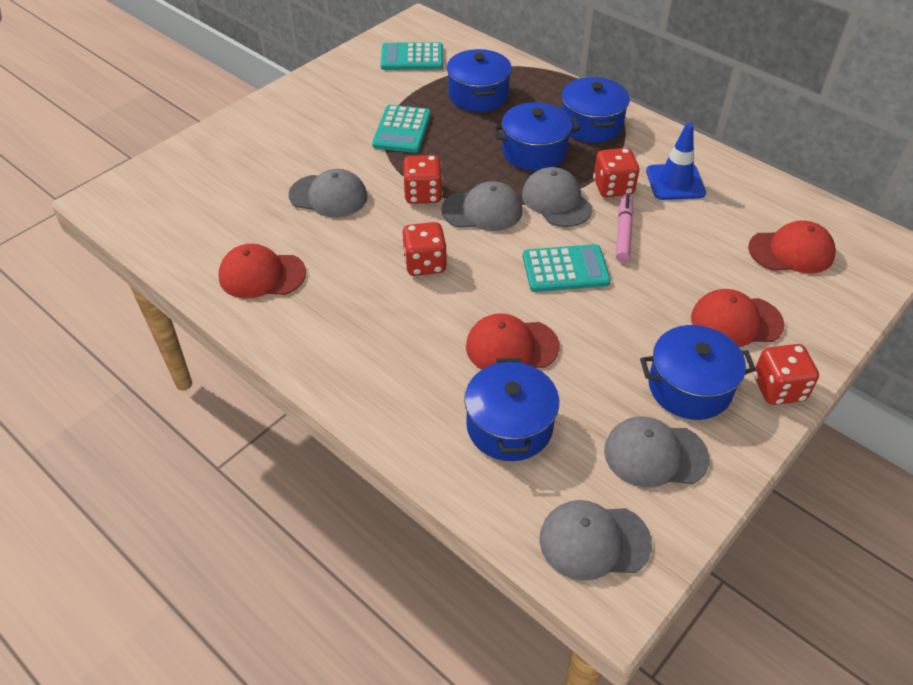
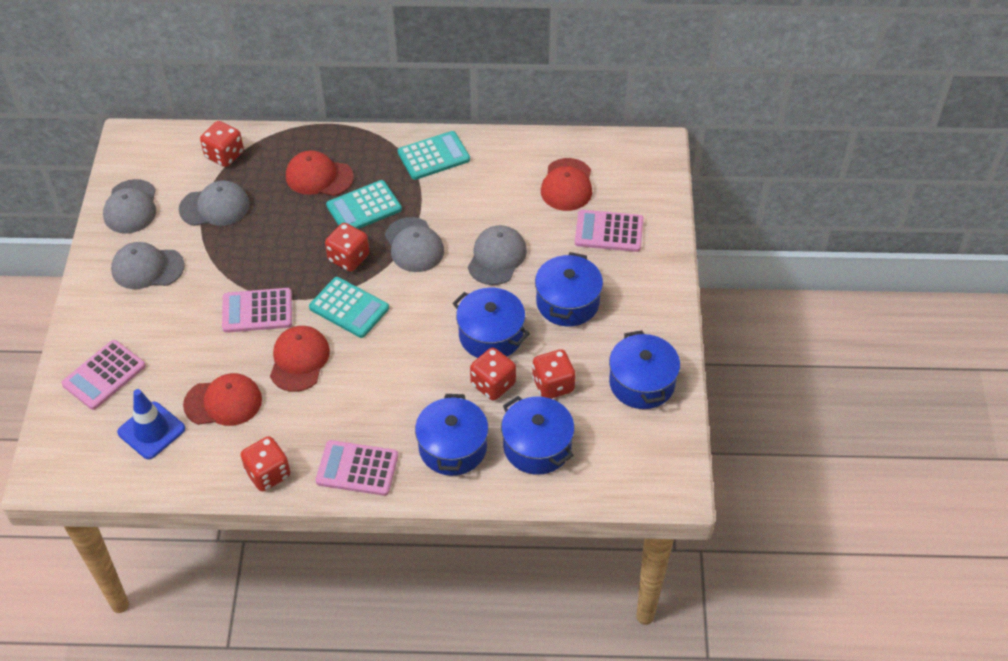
pink calculator: 0 -> 4
pink marker: 1 -> 0
red dice: 4 -> 5

